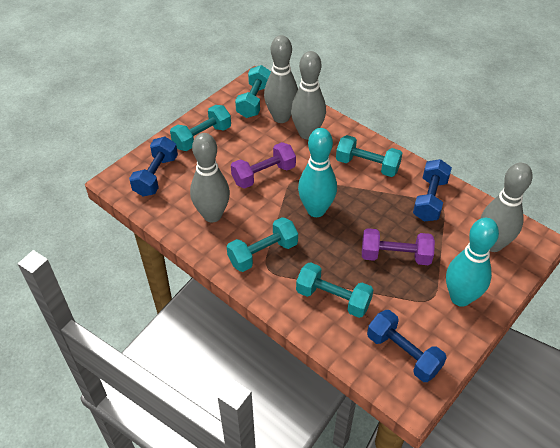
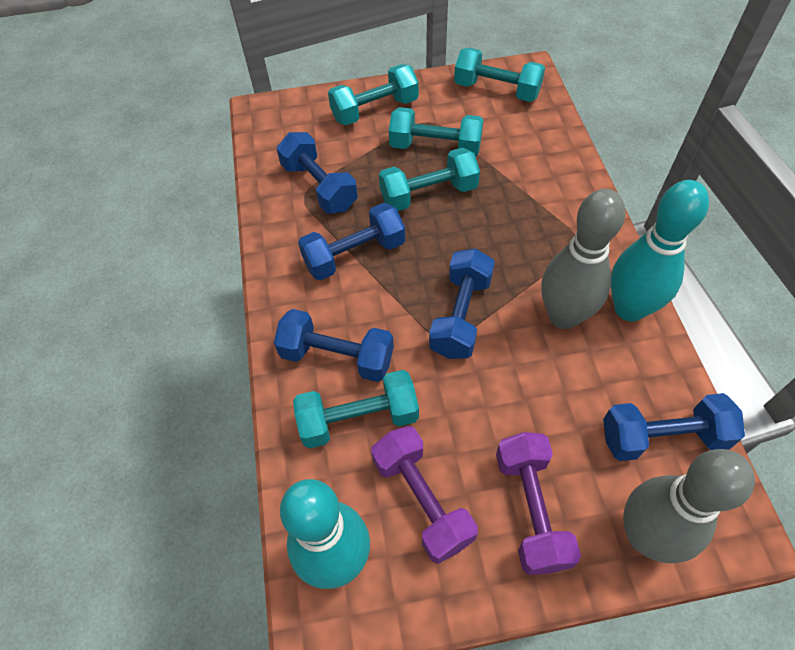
blue dumbbell: 3 -> 5
grey bowling pin: 4 -> 2

